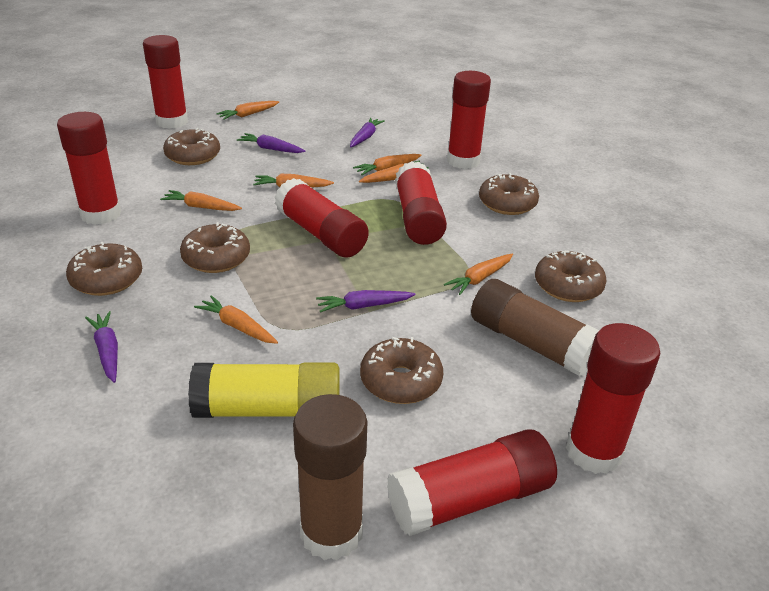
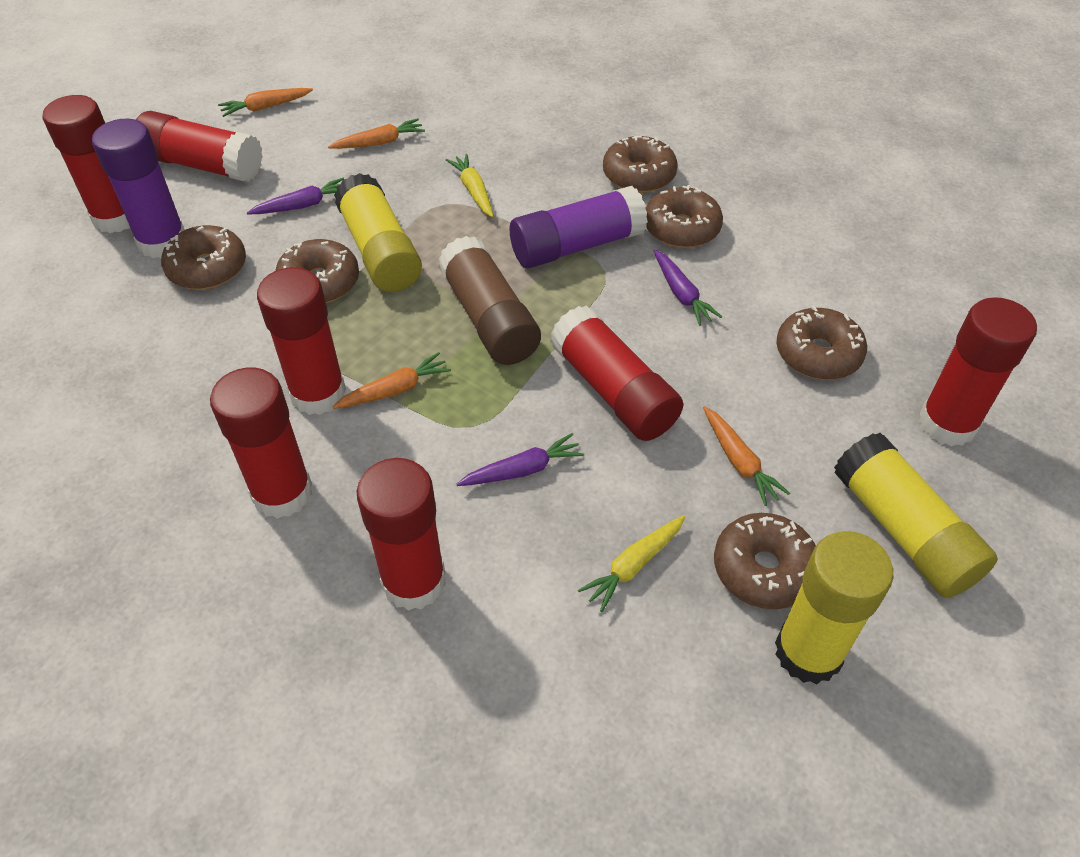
brown glue stick: 2 -> 1
orange carrot: 7 -> 4
purple carrot: 4 -> 3
purple glue stick: 0 -> 2
yellow carrot: 0 -> 2
yellow glue stick: 1 -> 3

